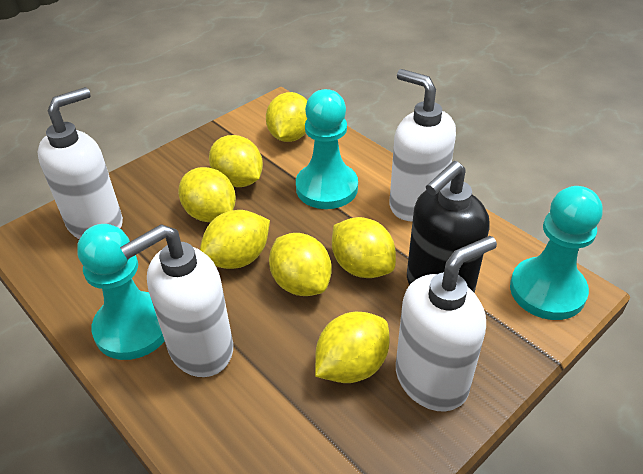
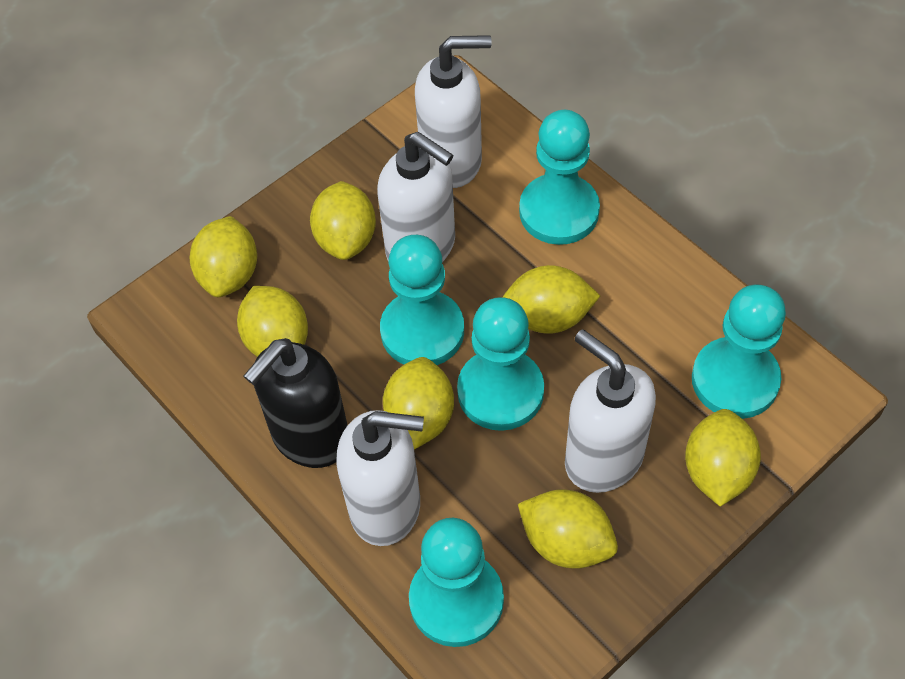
turquoise pawn: 3 -> 5

